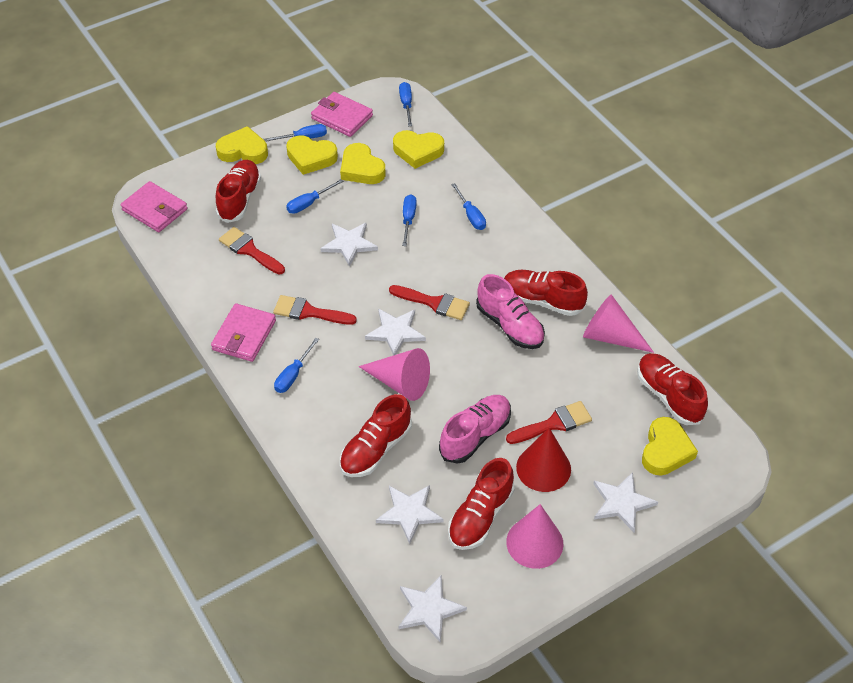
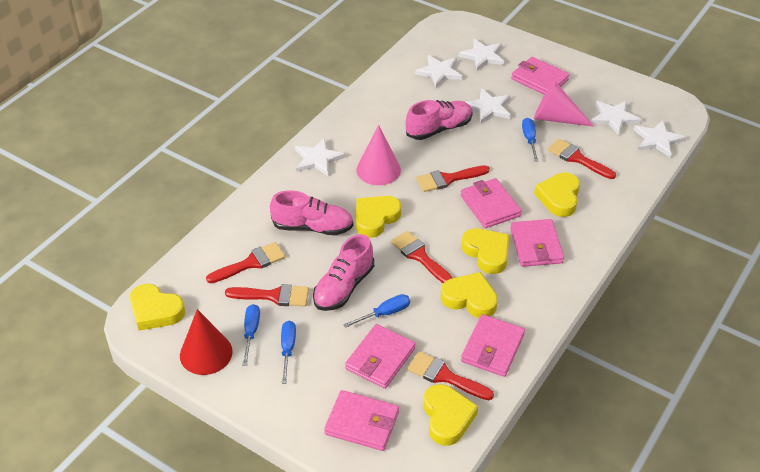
blue screwdriver: 6 -> 4
pink cone: 3 -> 2
pink shoe: 2 -> 3
pink wallet: 3 -> 6
red brush: 4 -> 6
red shoe: 5 -> 0
white star: 5 -> 6
yellow heart: 5 -> 6

